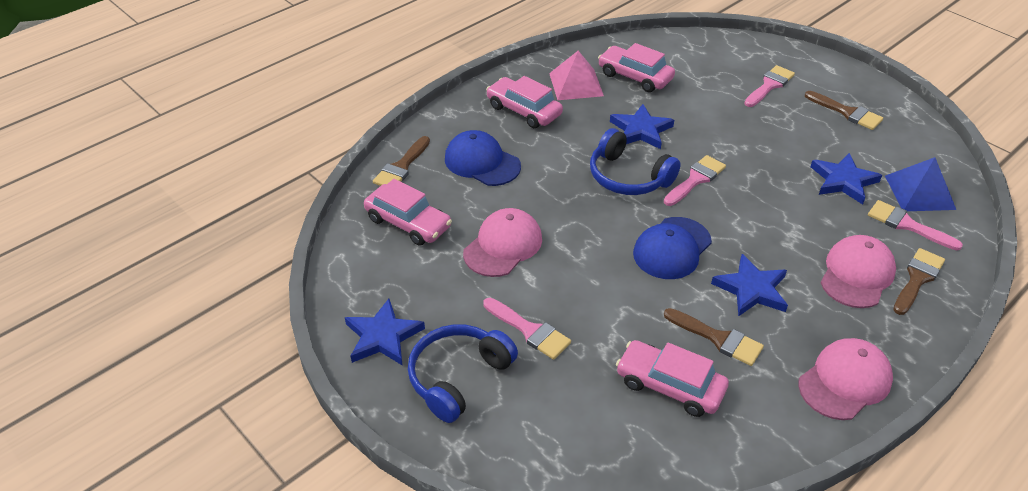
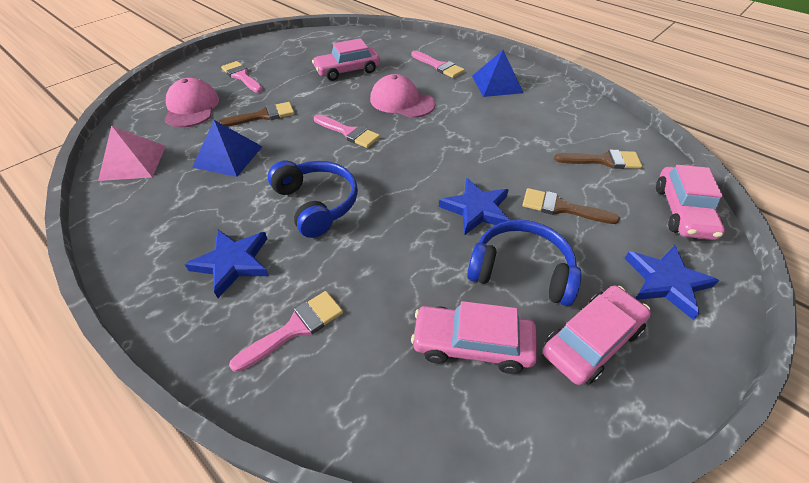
blue cap: 2 -> 0
blue pyramid: 1 -> 2
blue star: 4 -> 3
brown brush: 4 -> 3
pink cap: 3 -> 2

